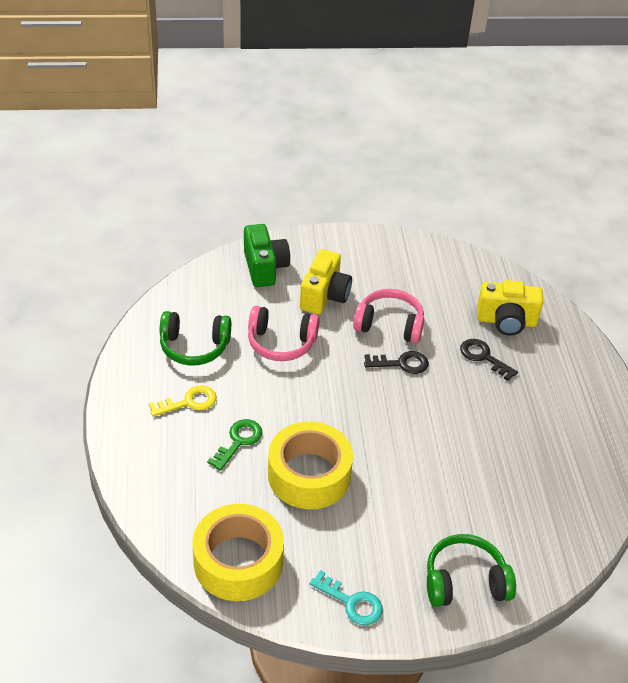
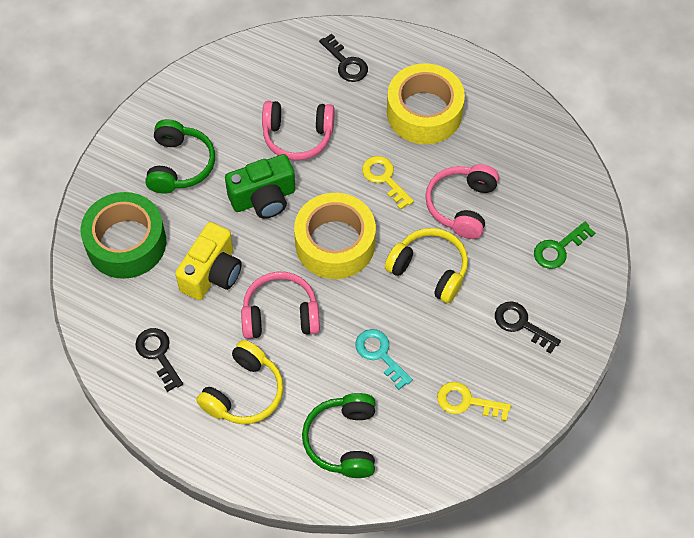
black key: 2 -> 3
green tape: 0 -> 1
pink headphones: 2 -> 3
yellow camera: 2 -> 1
yellow headphones: 0 -> 2
yellow key: 1 -> 2

